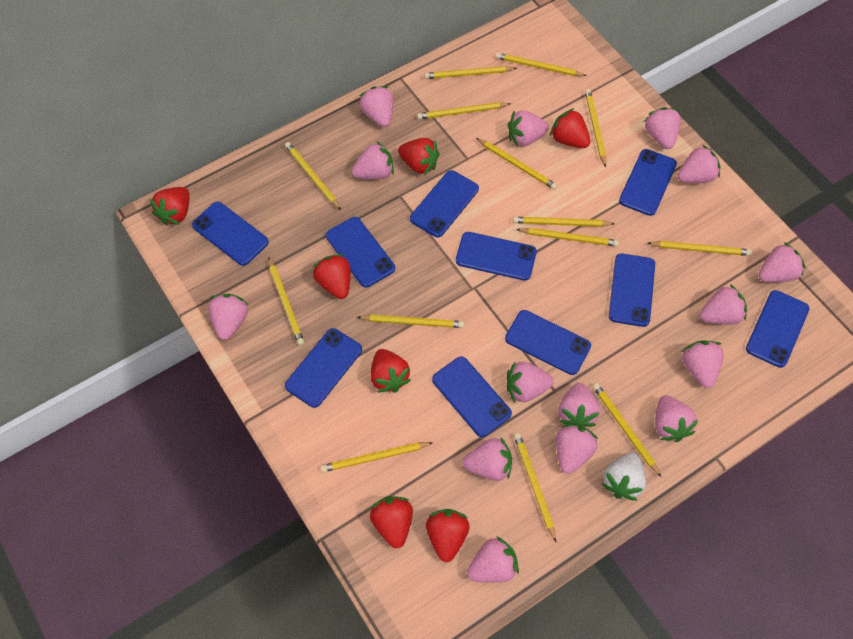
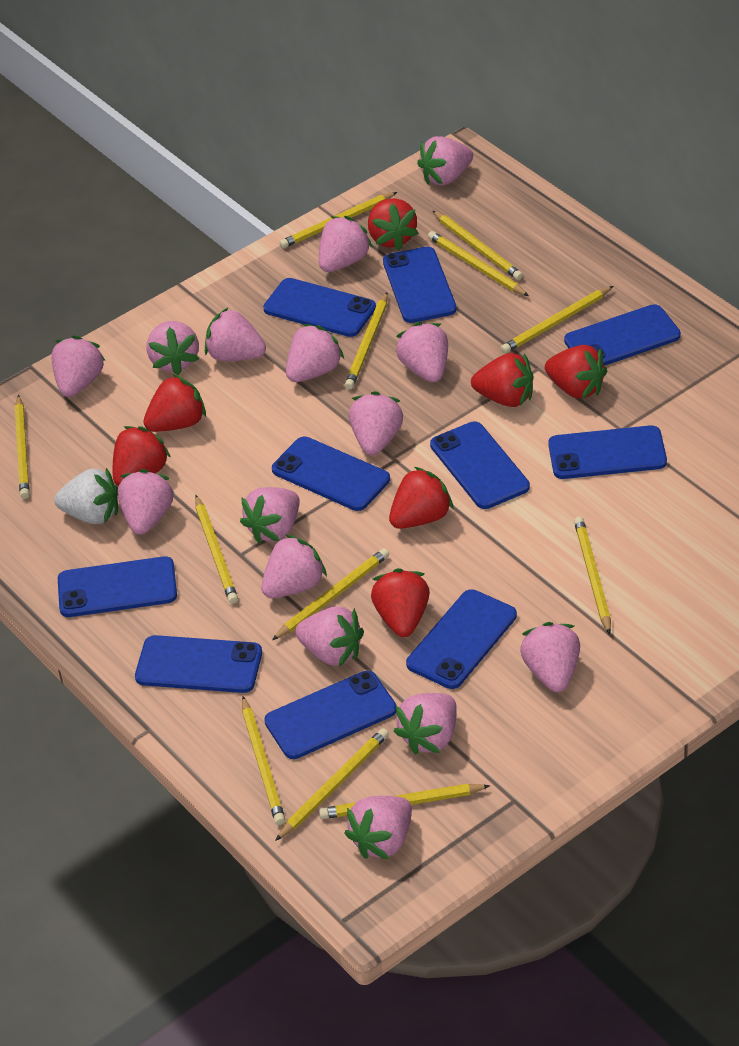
yellow pencil: 14 -> 12

